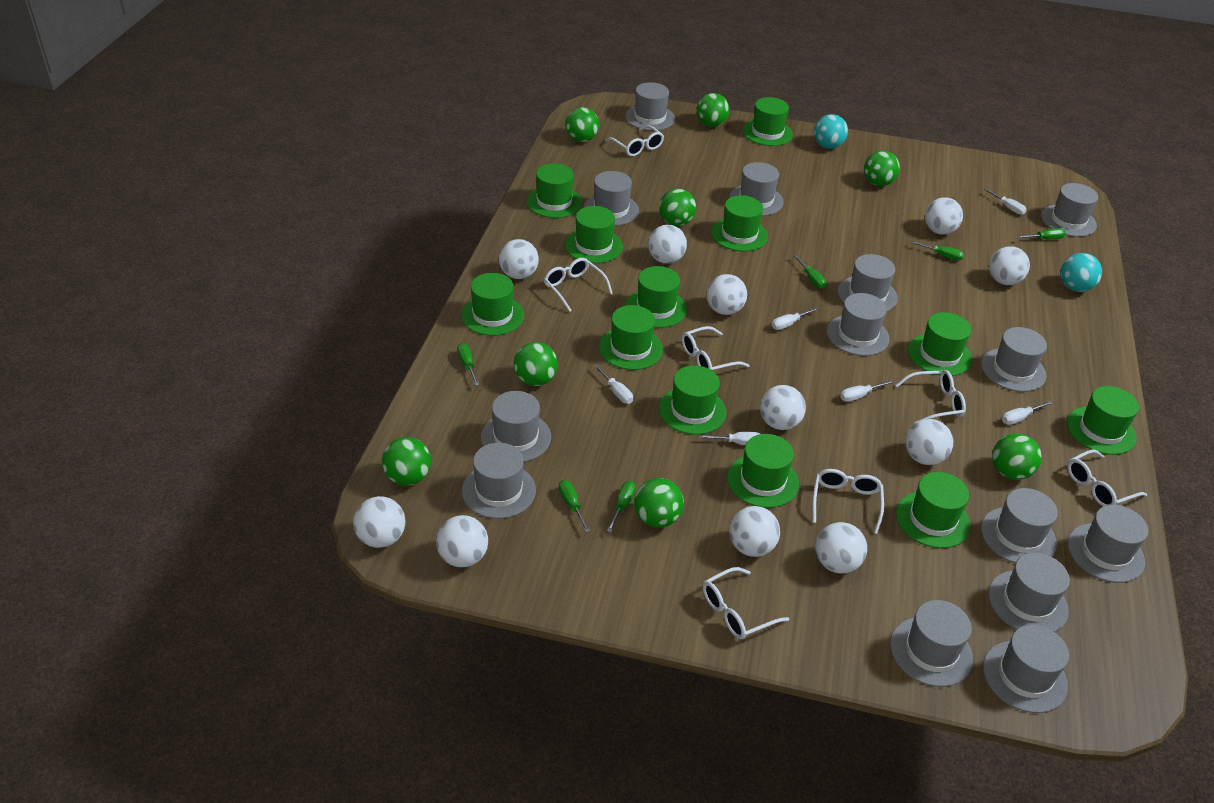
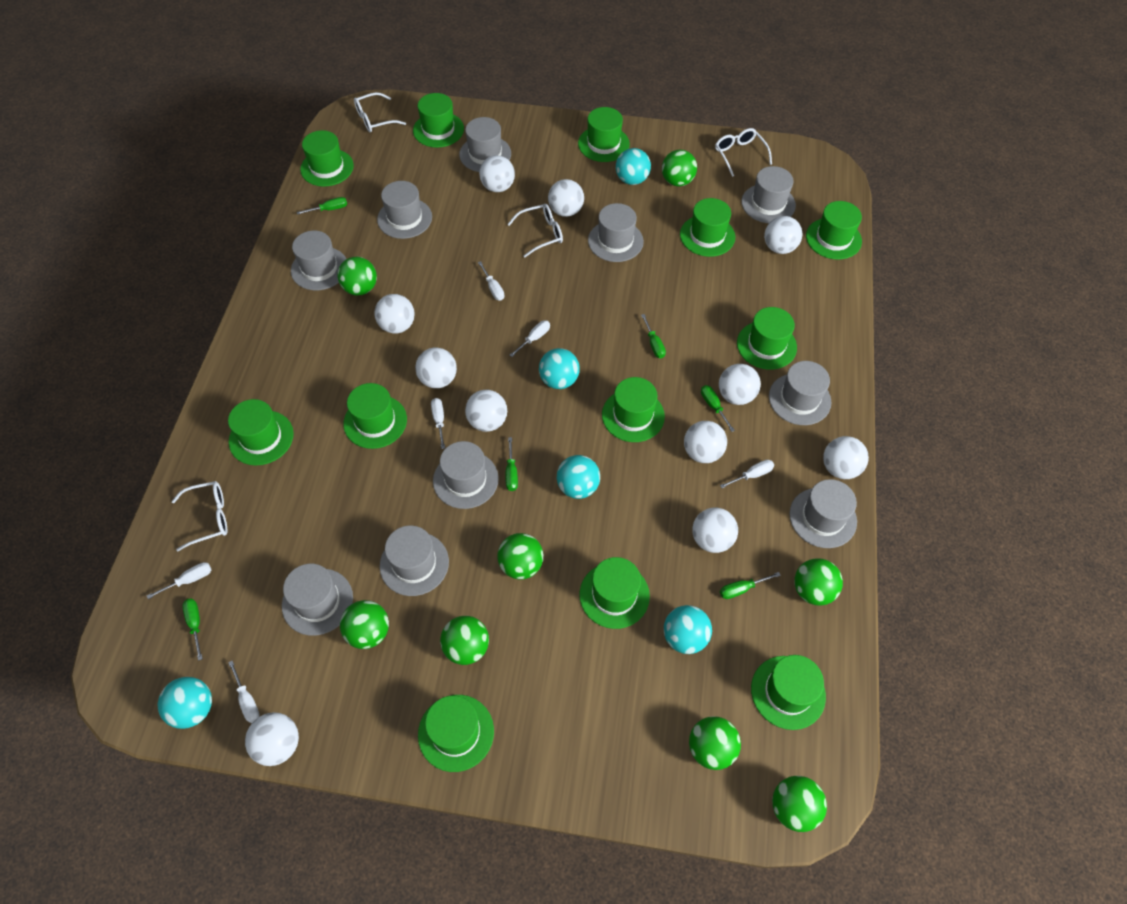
grey hat: 14 -> 10
turquoise ball: 2 -> 5
white glasses: 7 -> 4

